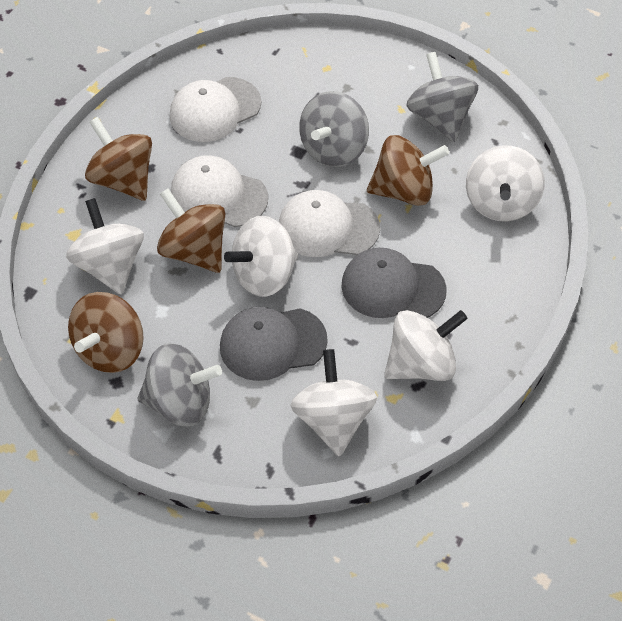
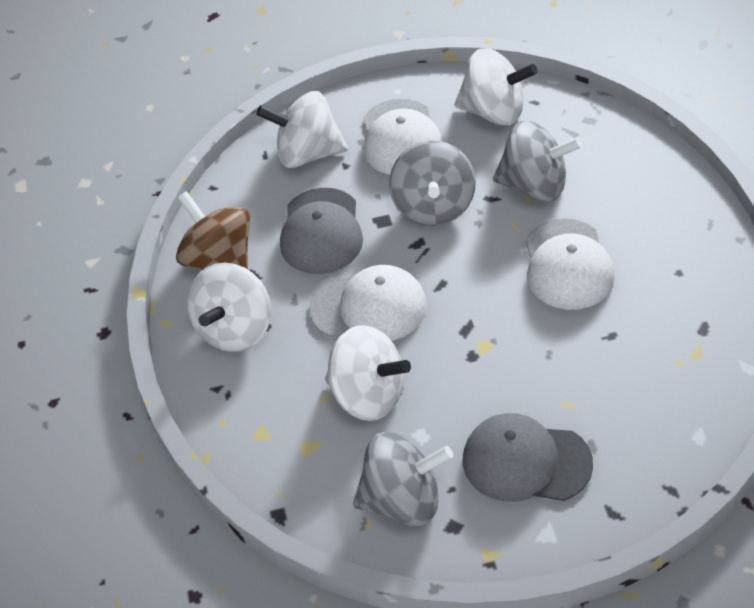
brown spinning top: 4 -> 1
white spinning top: 5 -> 4

